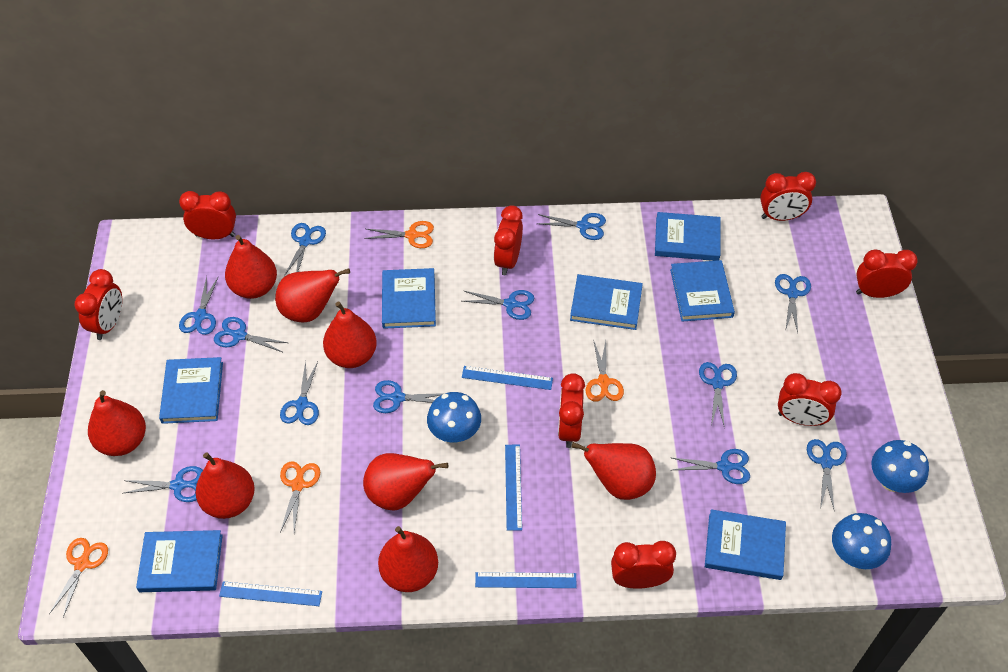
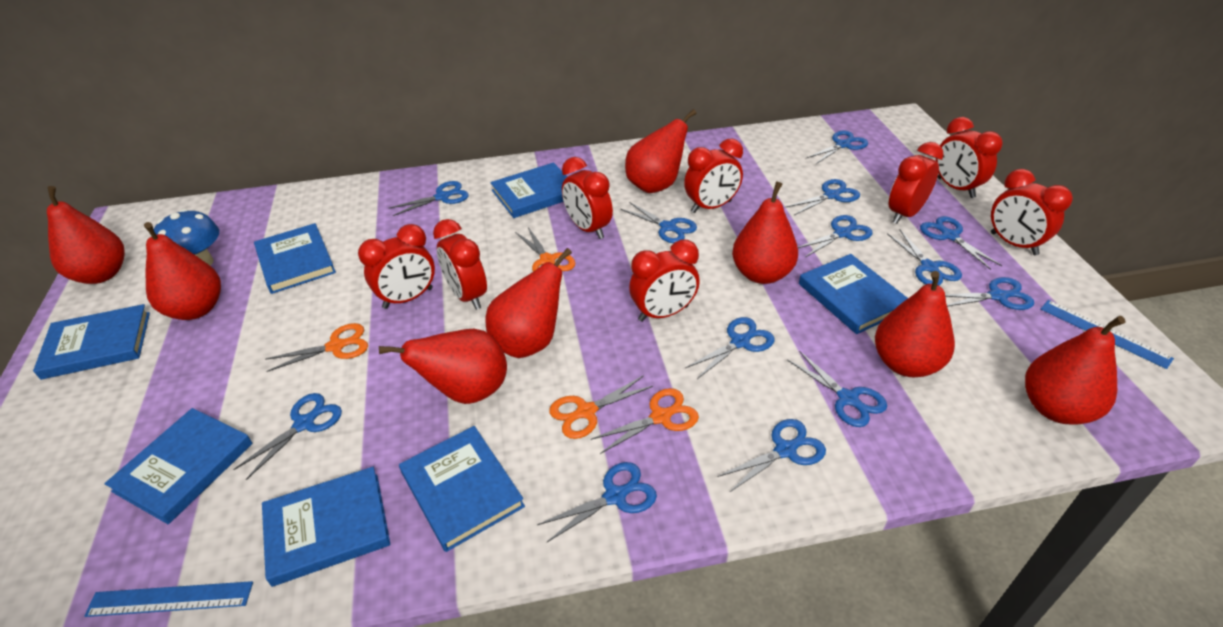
blue mushroom: 3 -> 1
blue ruler: 4 -> 2
blue scissors: 12 -> 13

